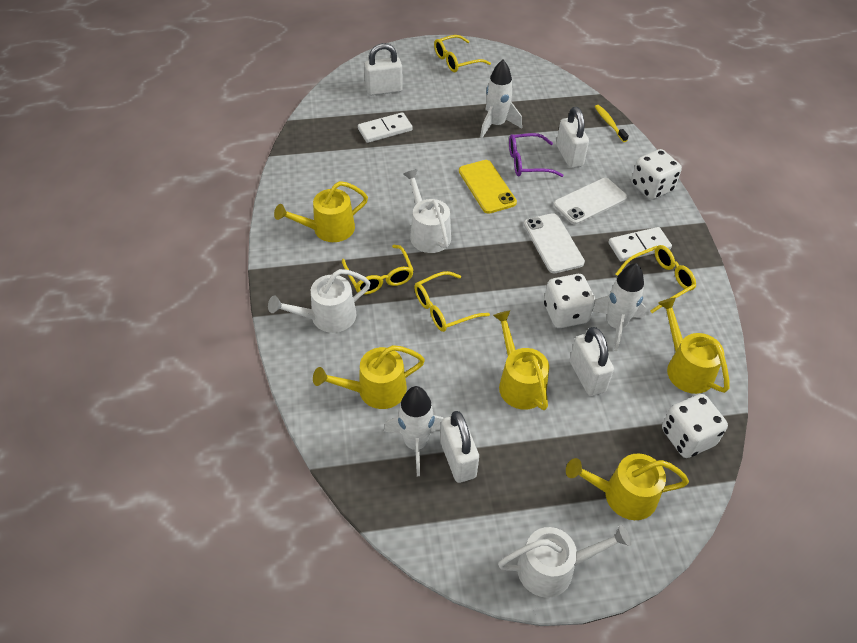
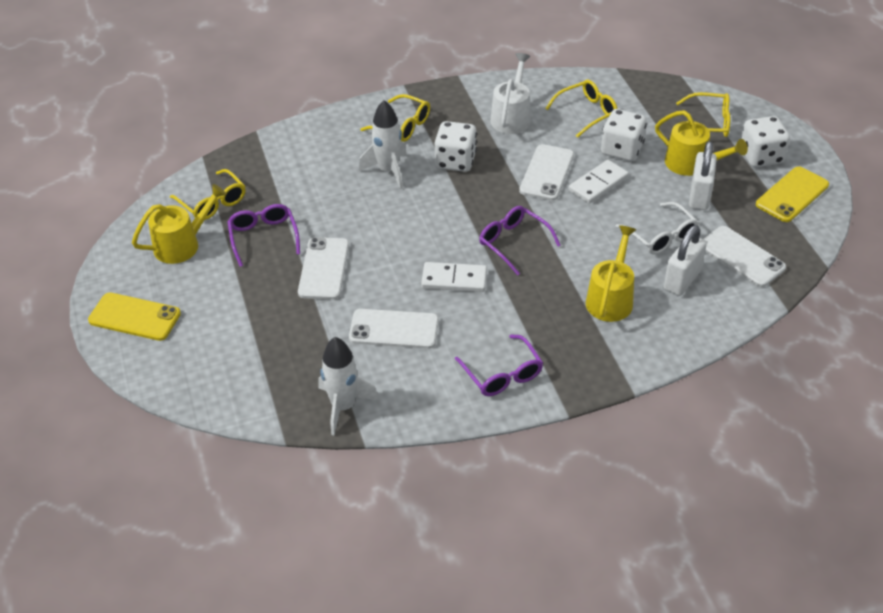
purple glasses: 1 -> 3
white glasses: 0 -> 1
white padlock: 4 -> 2
white phone: 2 -> 4
white rocket: 3 -> 2
white watering can: 3 -> 1
yellow phone: 1 -> 2
yellow toothbrush: 1 -> 0
yellow watering can: 5 -> 3

